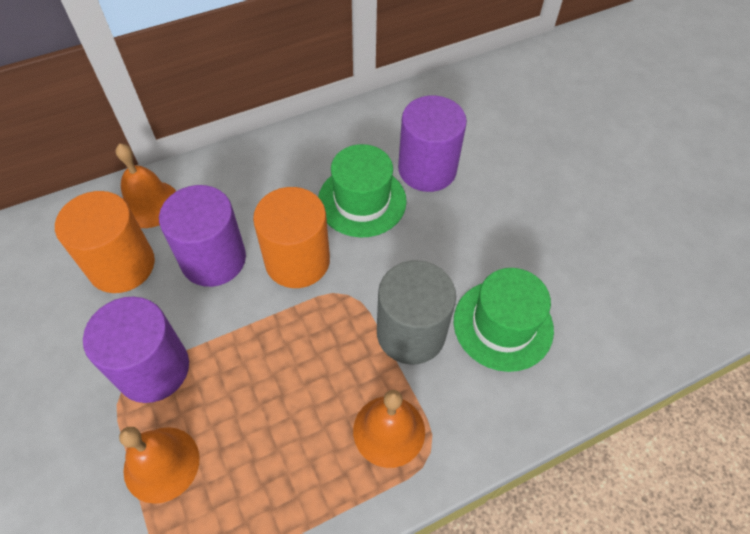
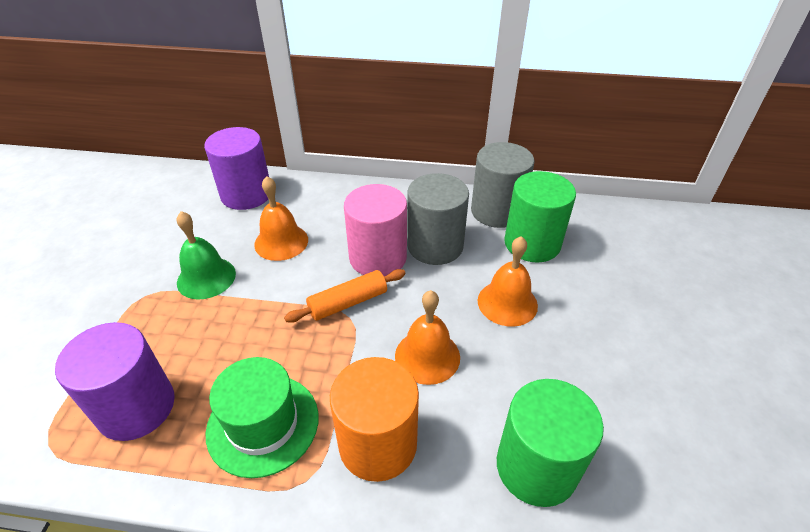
green bell: 0 -> 1
green cylinder: 0 -> 2
green hat: 2 -> 1
grey cylinder: 1 -> 2
orange cylinder: 2 -> 1
orange rolling pin: 0 -> 1
pink cylinder: 0 -> 1
purple cylinder: 3 -> 2

